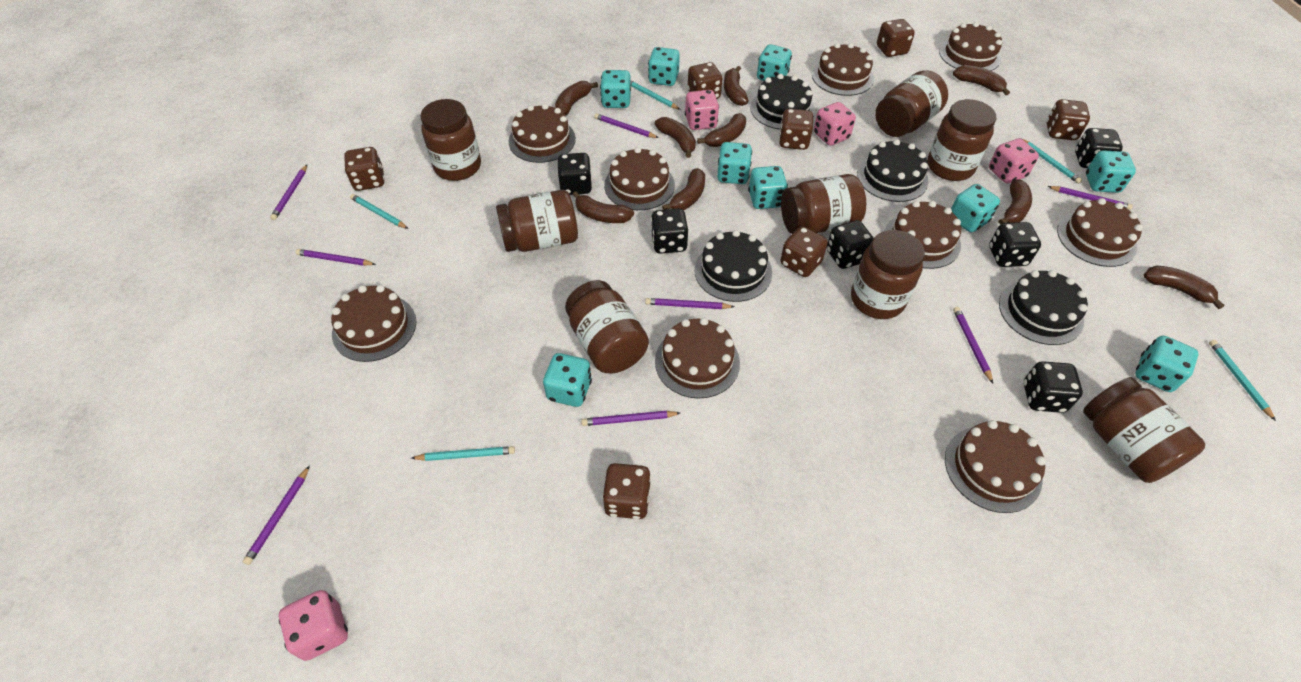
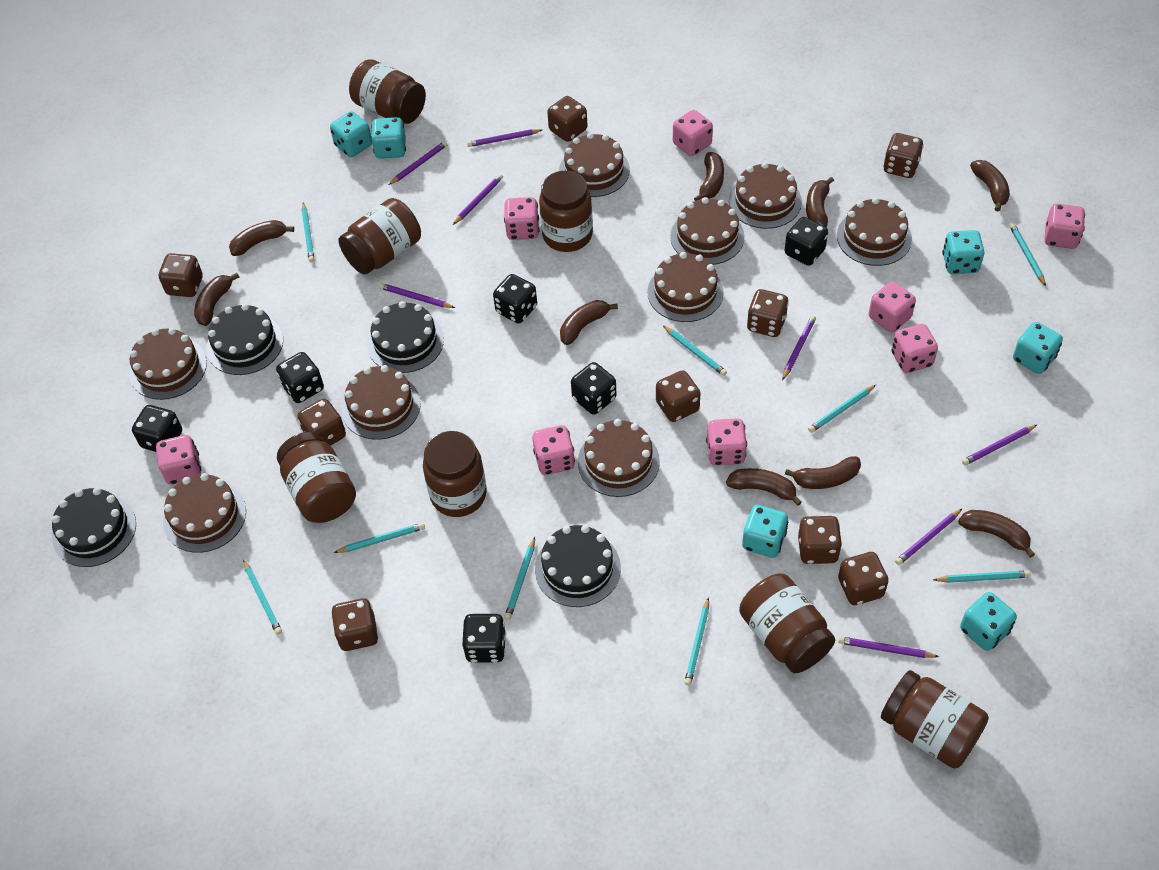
brown dice: 7 -> 9
brown jar: 8 -> 7
pink dice: 4 -> 8
turquoise dice: 9 -> 6
turquoise pencil: 5 -> 9

